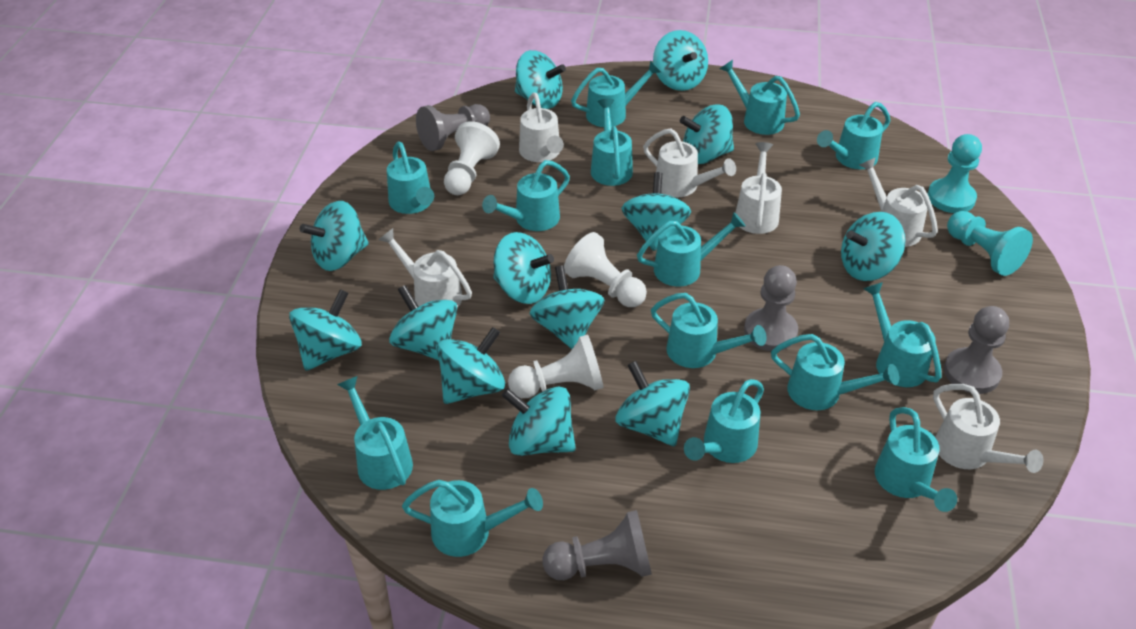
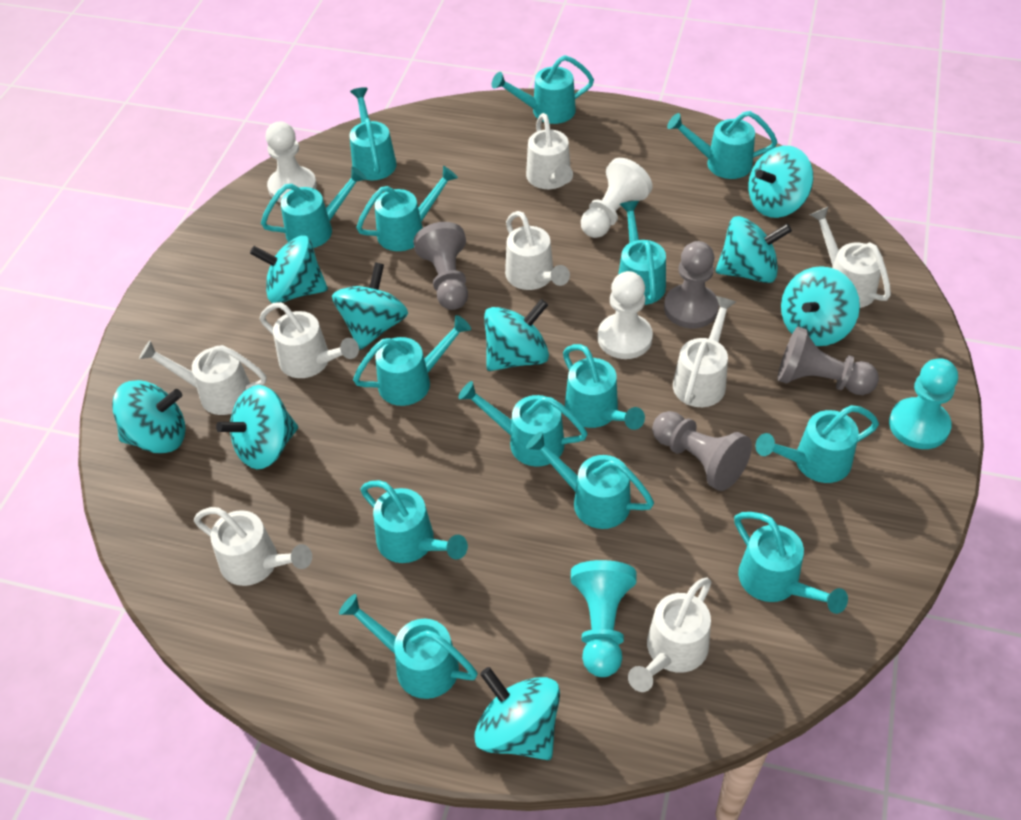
turquoise spinning top: 13 -> 9
white watering can: 6 -> 8

